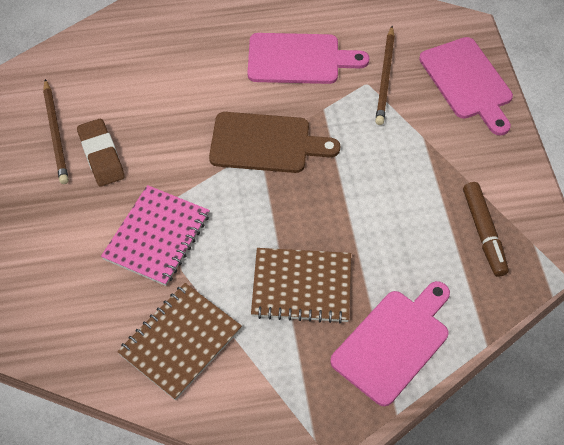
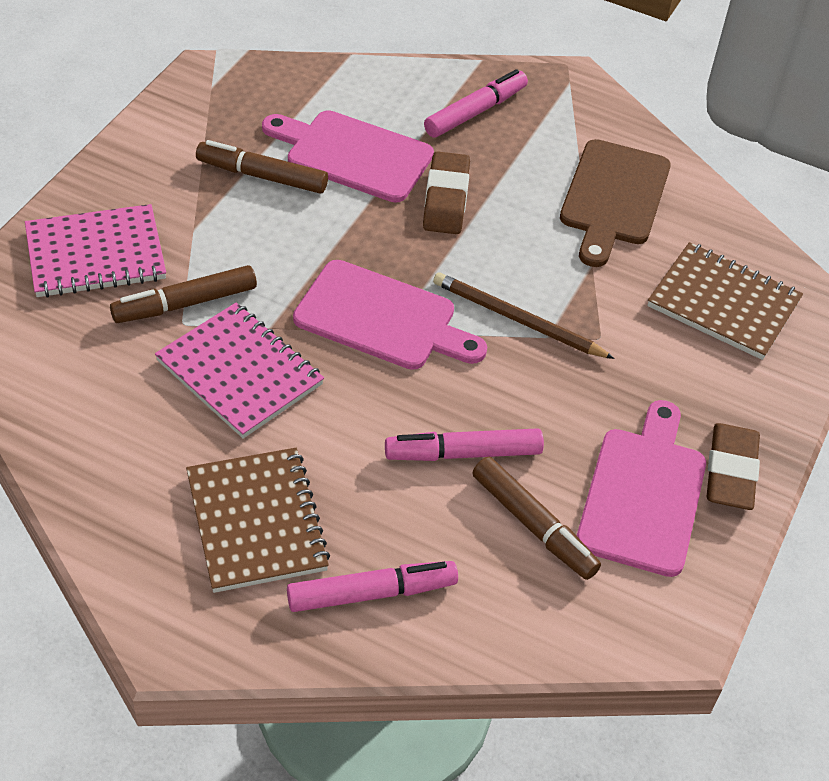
brown eraser: 1 -> 2
brown marker: 1 -> 3
brown pencil: 2 -> 1
pink marker: 0 -> 3
pink notebook: 1 -> 2

